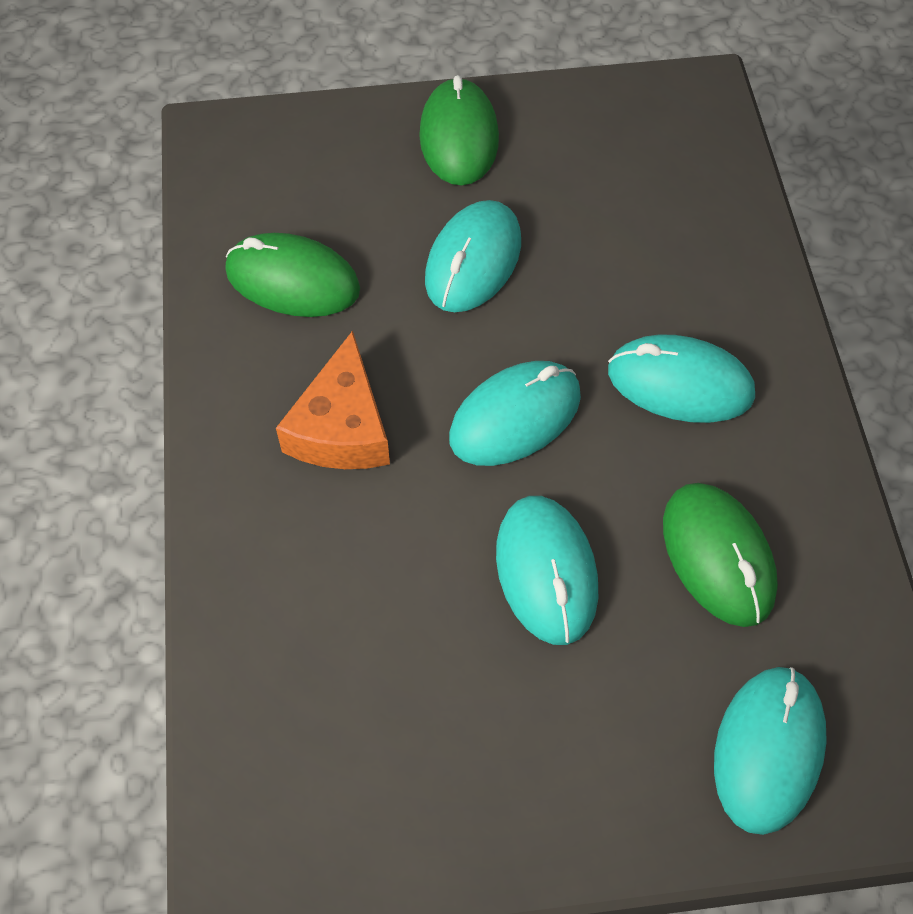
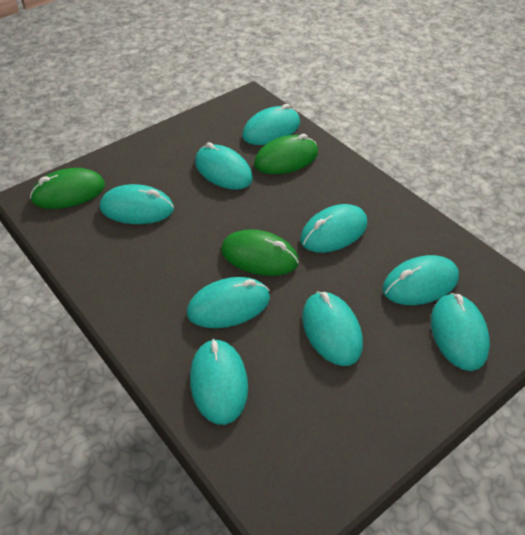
orange cheese: 1 -> 0
turquoise mouse: 5 -> 9

